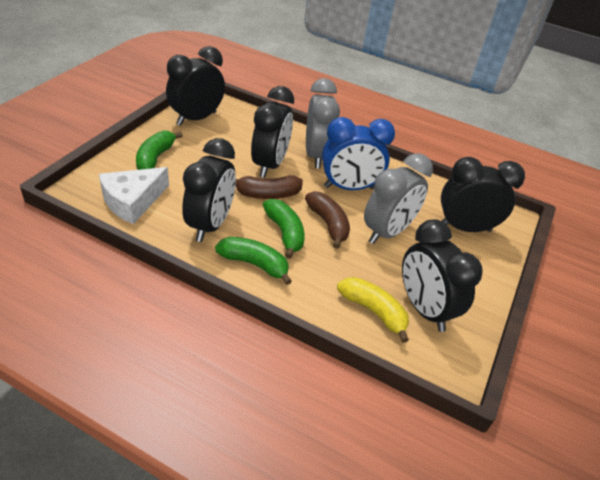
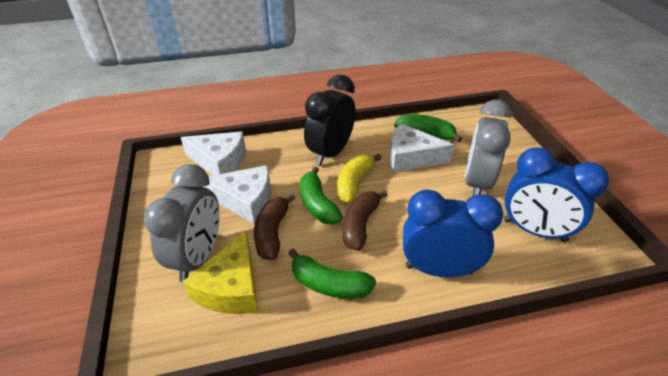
black clock: 5 -> 1
blue clock: 1 -> 2
white cheese: 1 -> 3
yellow cheese: 0 -> 1

